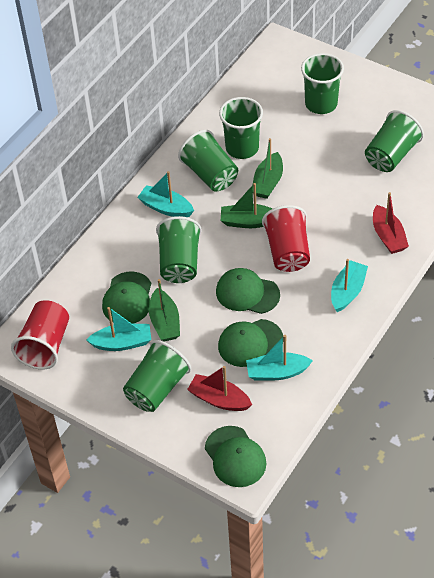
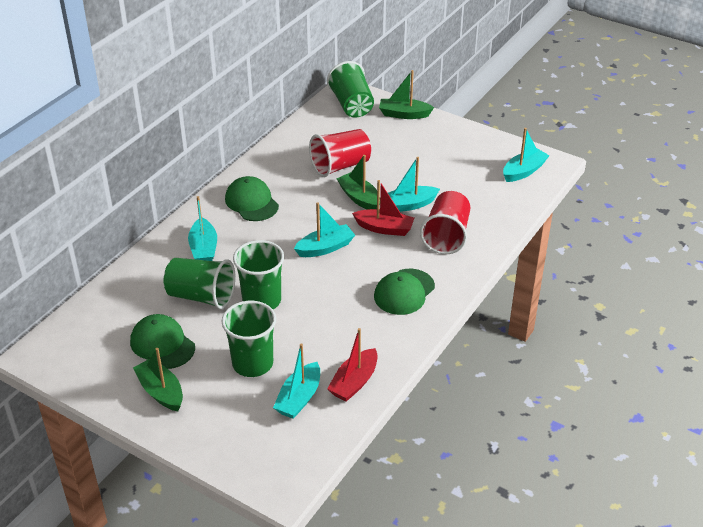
green cap: 4 -> 3
green cup: 6 -> 4
turquoise boat: 4 -> 5

